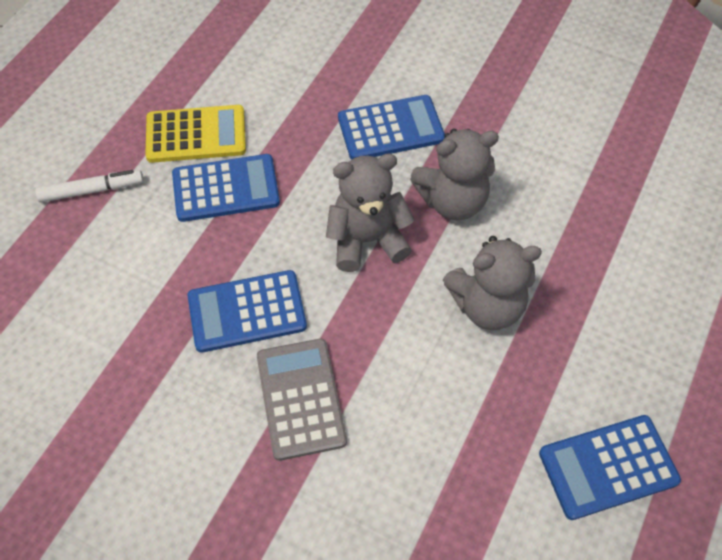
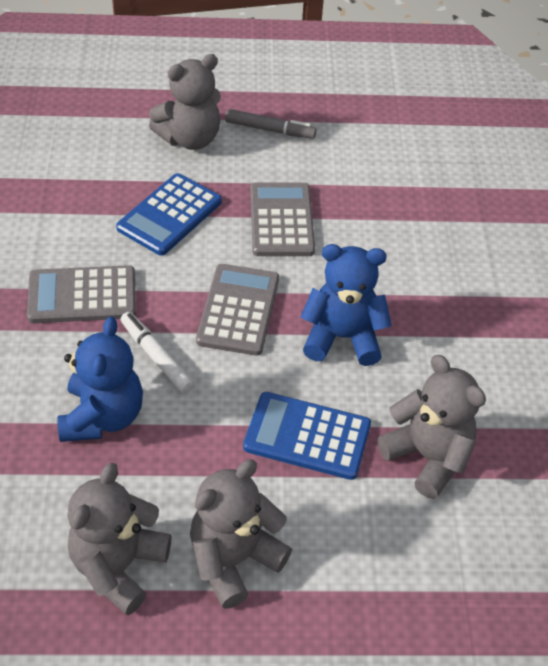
blue calculator: 4 -> 2
blue teddy bear: 0 -> 2
grey calculator: 1 -> 3
grey marker: 0 -> 1
grey teddy bear: 3 -> 4
yellow calculator: 1 -> 0

